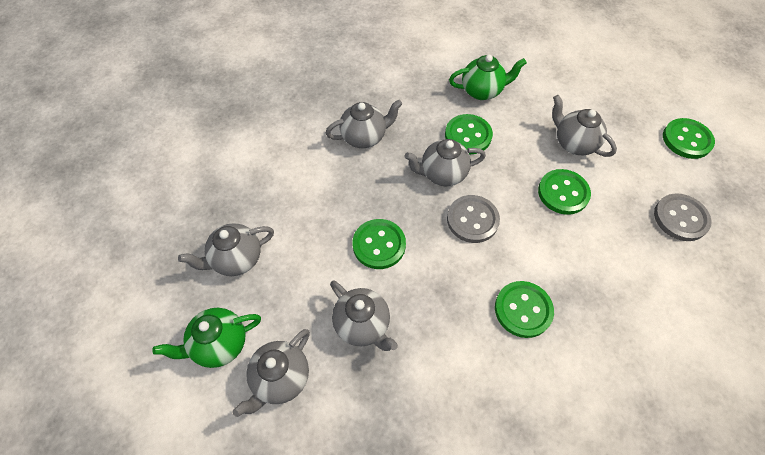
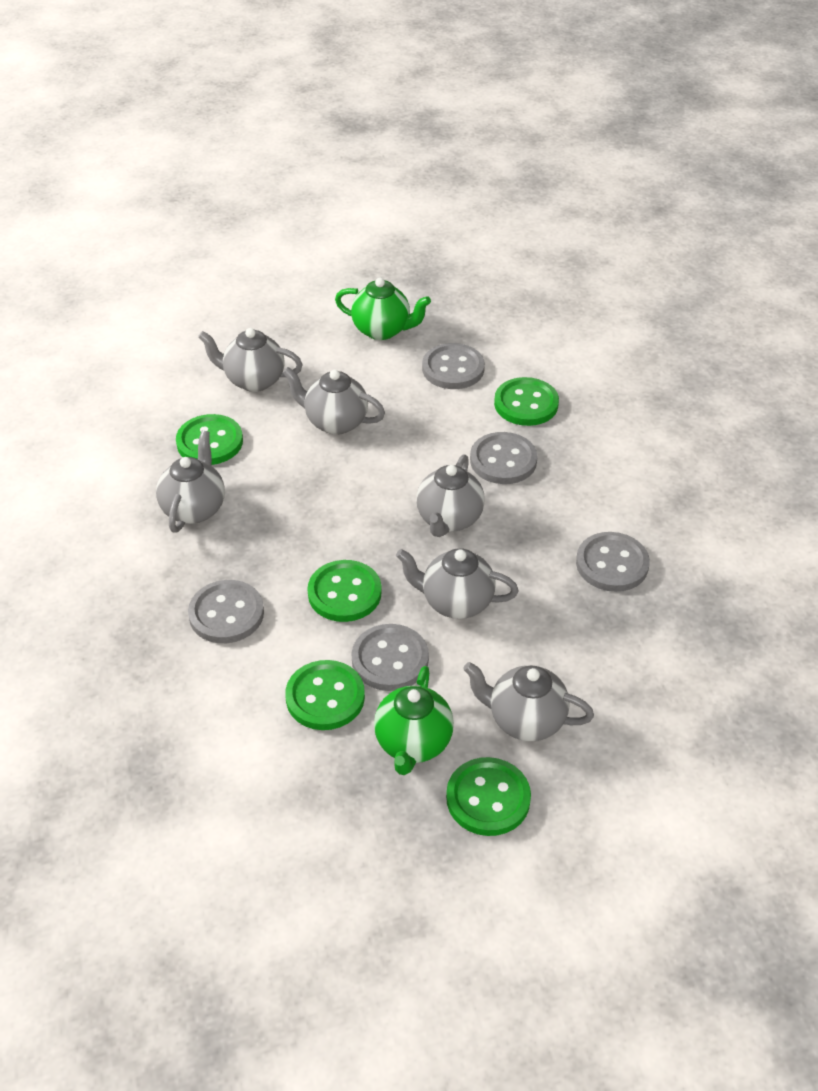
grey button: 2 -> 5

